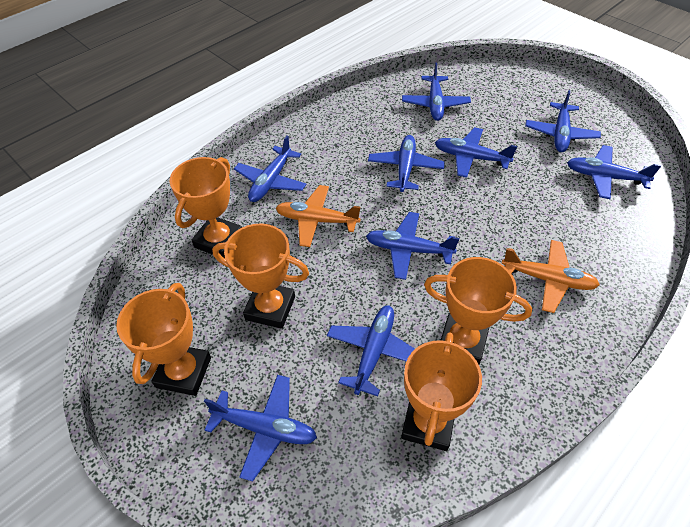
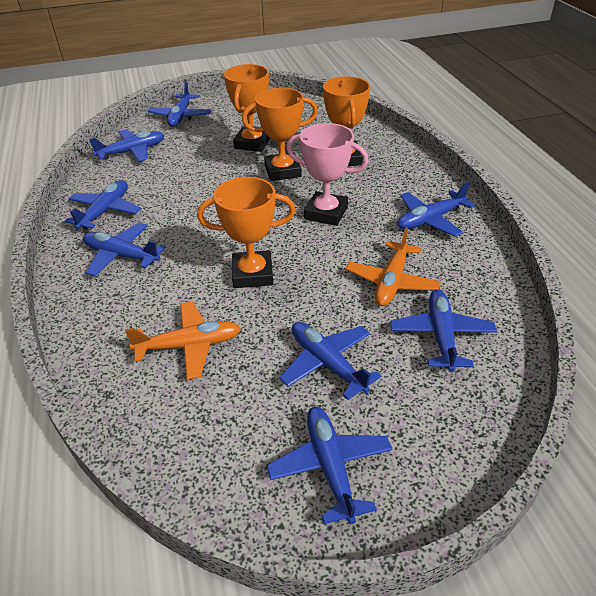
blue plane: 9 -> 8
orange trophy: 5 -> 4
pink trophy: 0 -> 1

